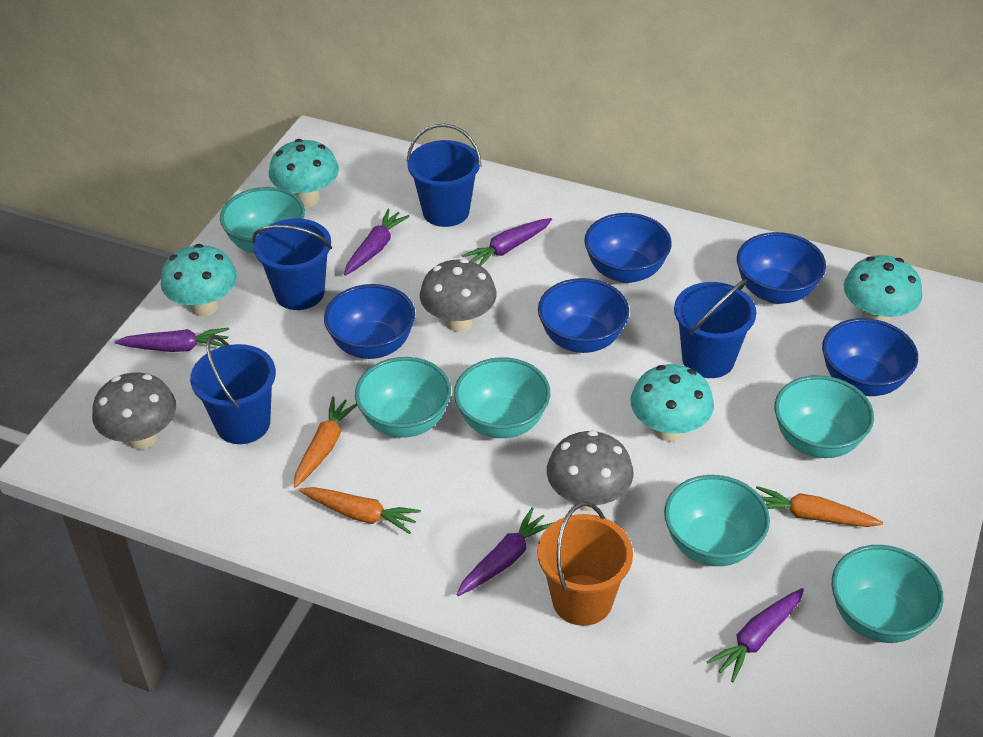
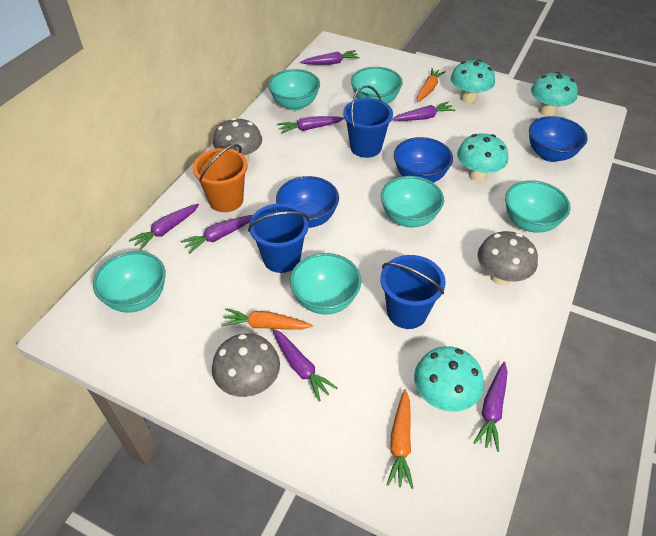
blue bowl: 5 -> 3
blue bucket: 4 -> 3
purple carrot: 5 -> 7

